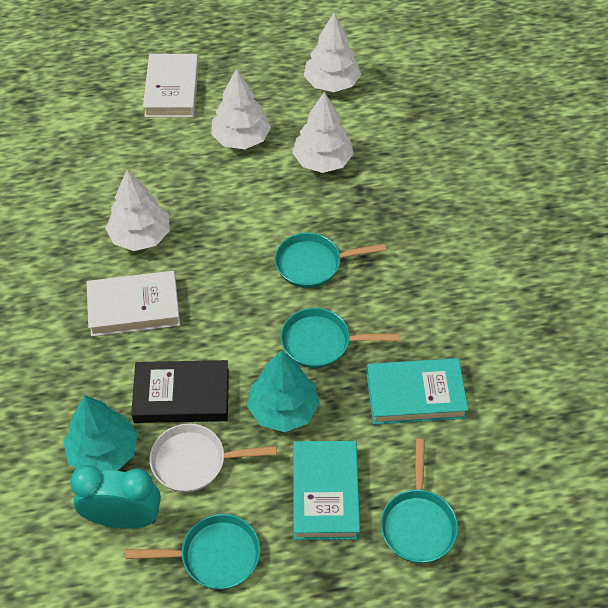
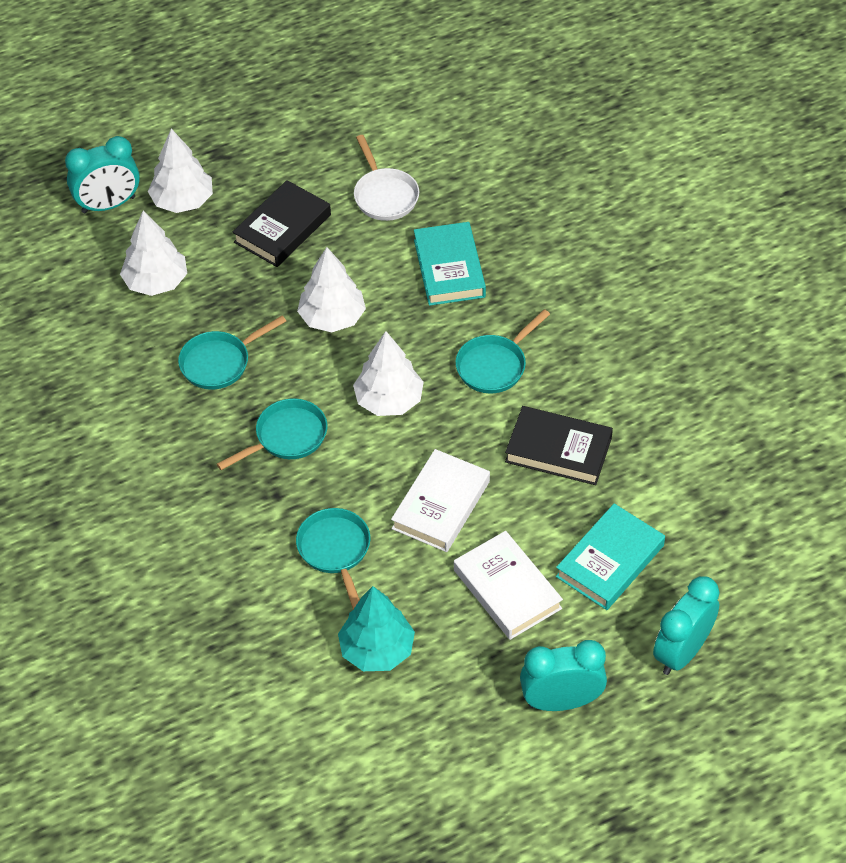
black book: 1 -> 2
turquoise clock: 1 -> 3
turquoise tree: 2 -> 1

